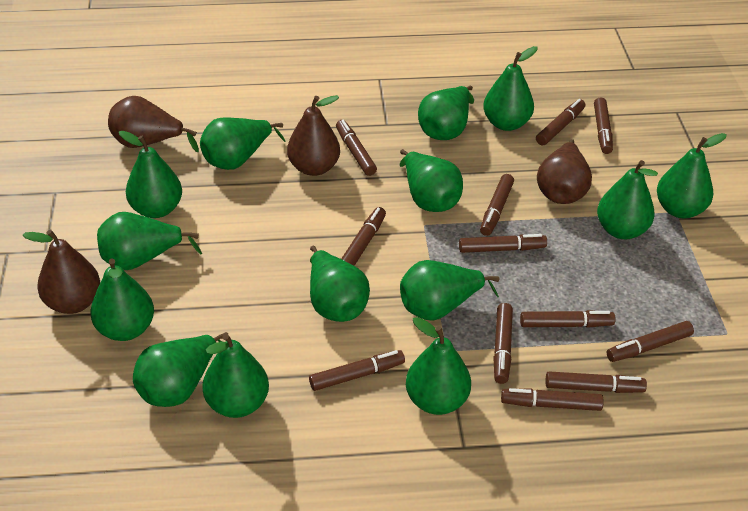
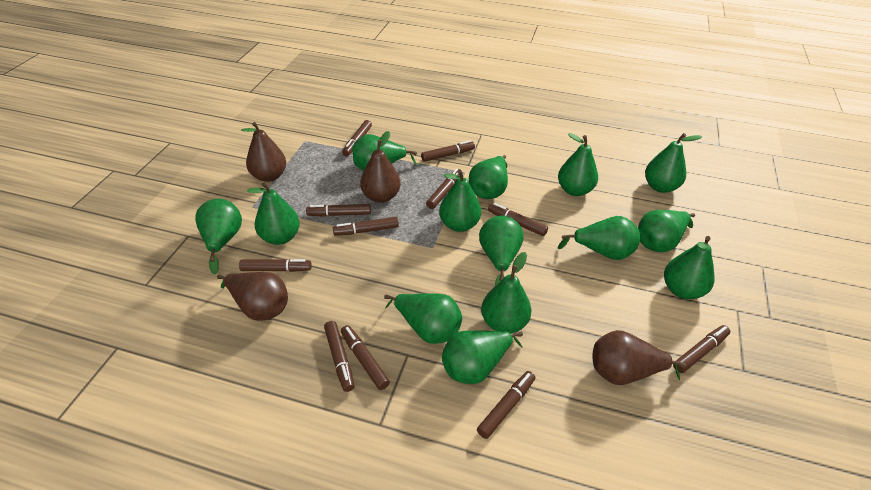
brown marker: 12 -> 11

